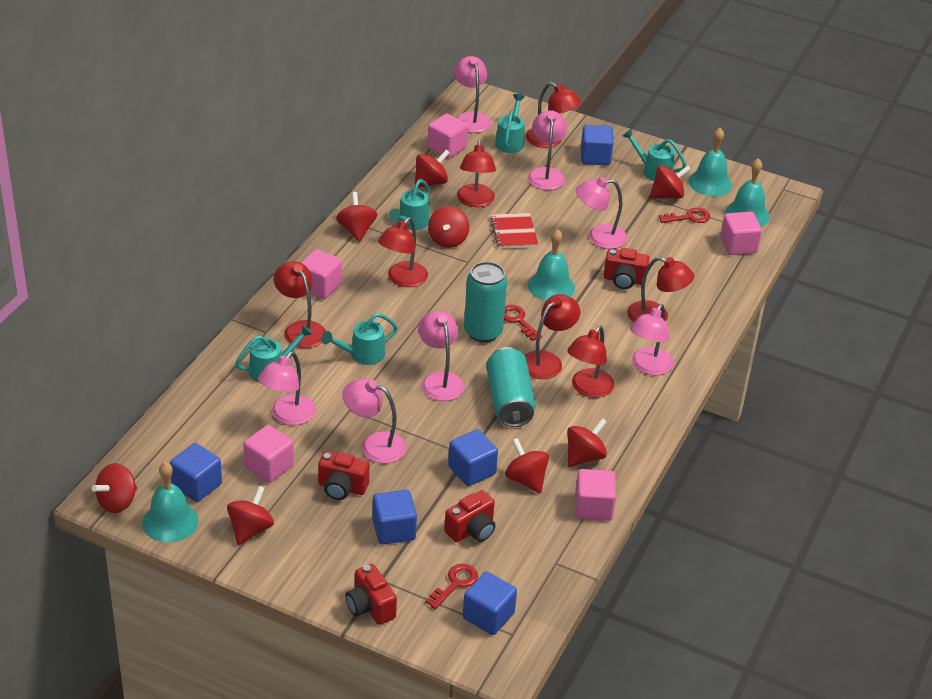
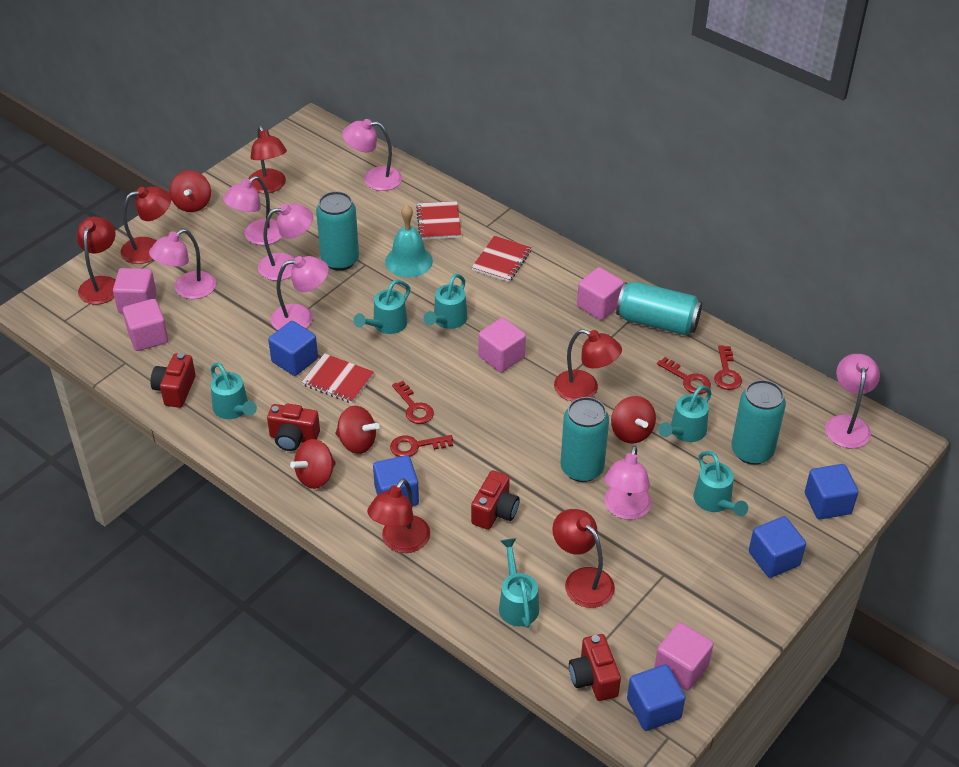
red key: 3 -> 4
red lamp: 7 -> 6
red notebook: 1 -> 3
red spinning top: 8 -> 4
turquoise bell: 4 -> 1
turquoise can: 2 -> 4
turquoise watering can: 5 -> 6

